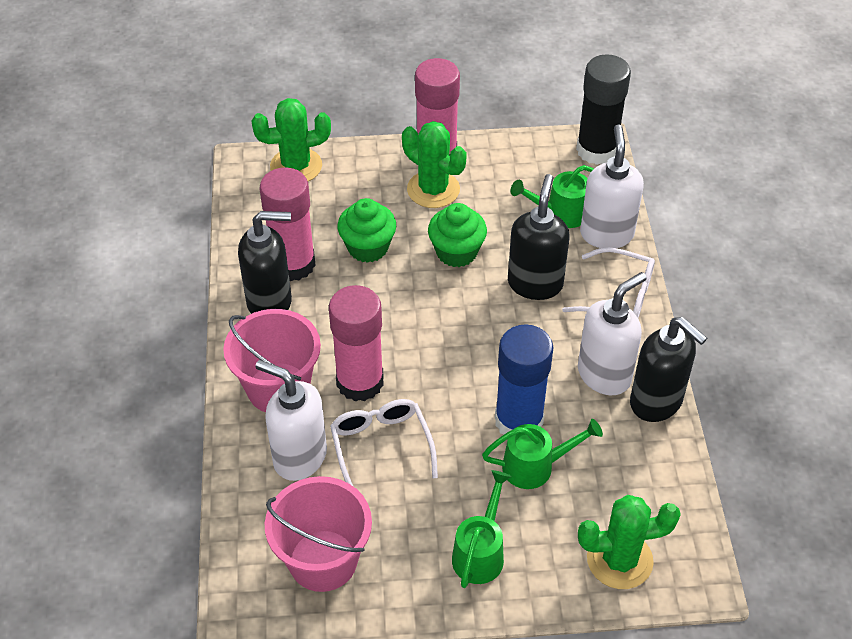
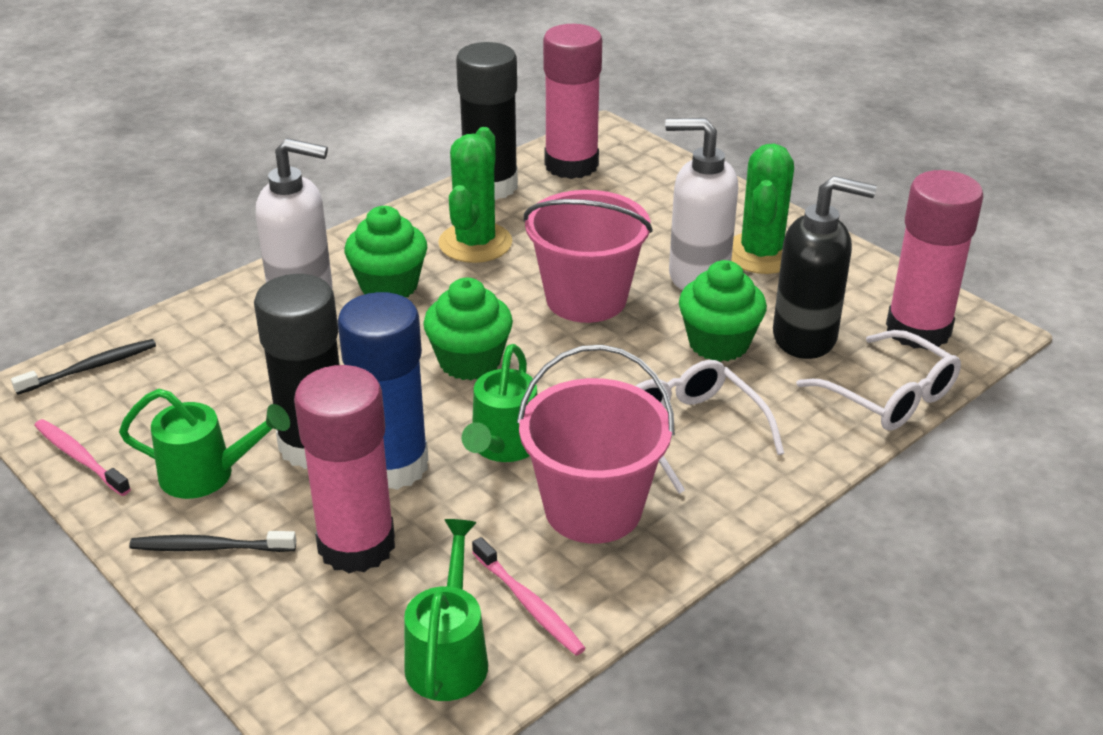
black glue stick: 1 -> 2
black soap dispenser: 3 -> 1
black toothbrush: 0 -> 2
green cactus: 3 -> 2
green cupcake: 2 -> 3
pink toothbrush: 0 -> 2
white soap dispenser: 3 -> 2

